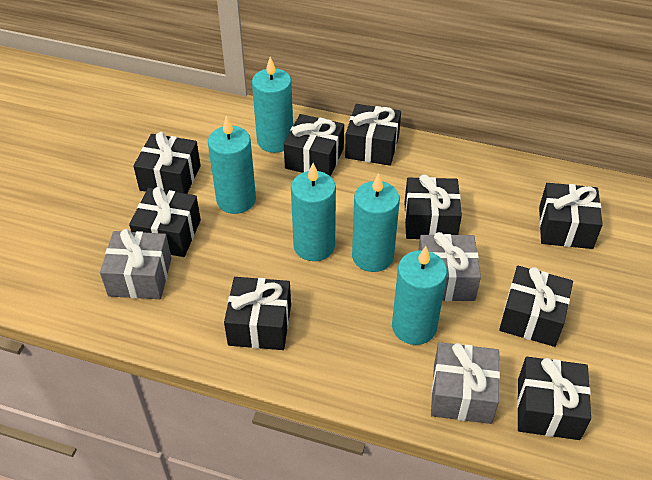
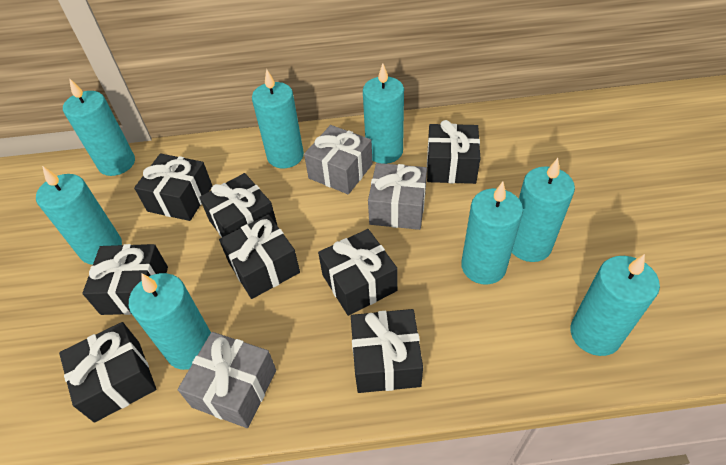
black gift: 9 -> 8
turquoise candle: 5 -> 8

